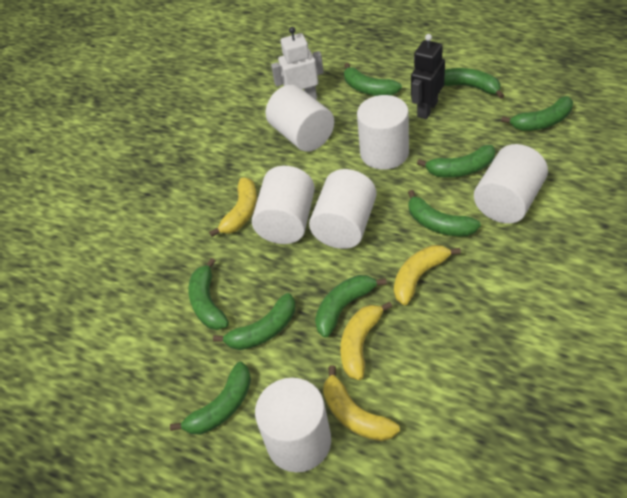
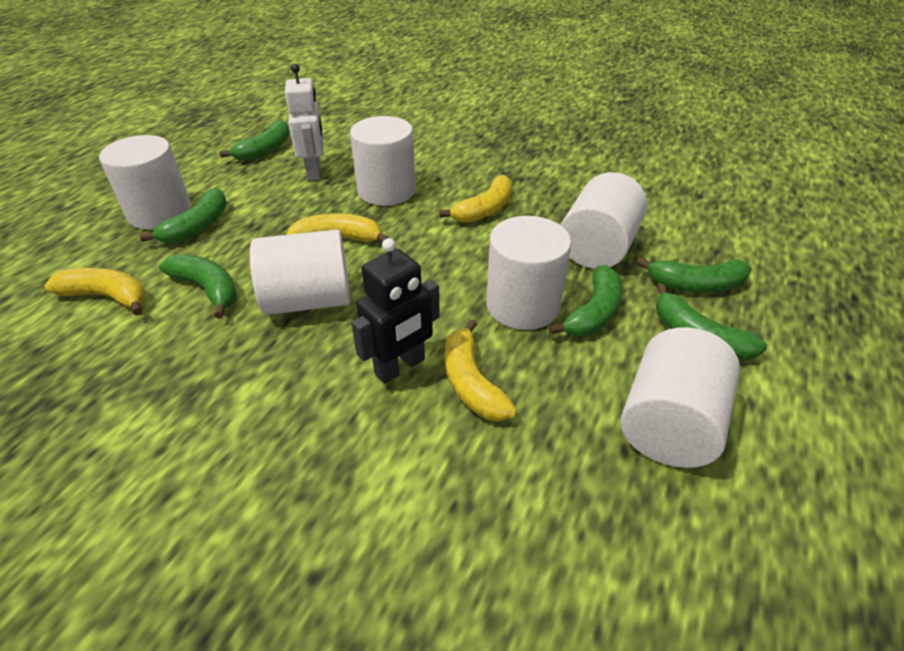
green banana: 9 -> 6

